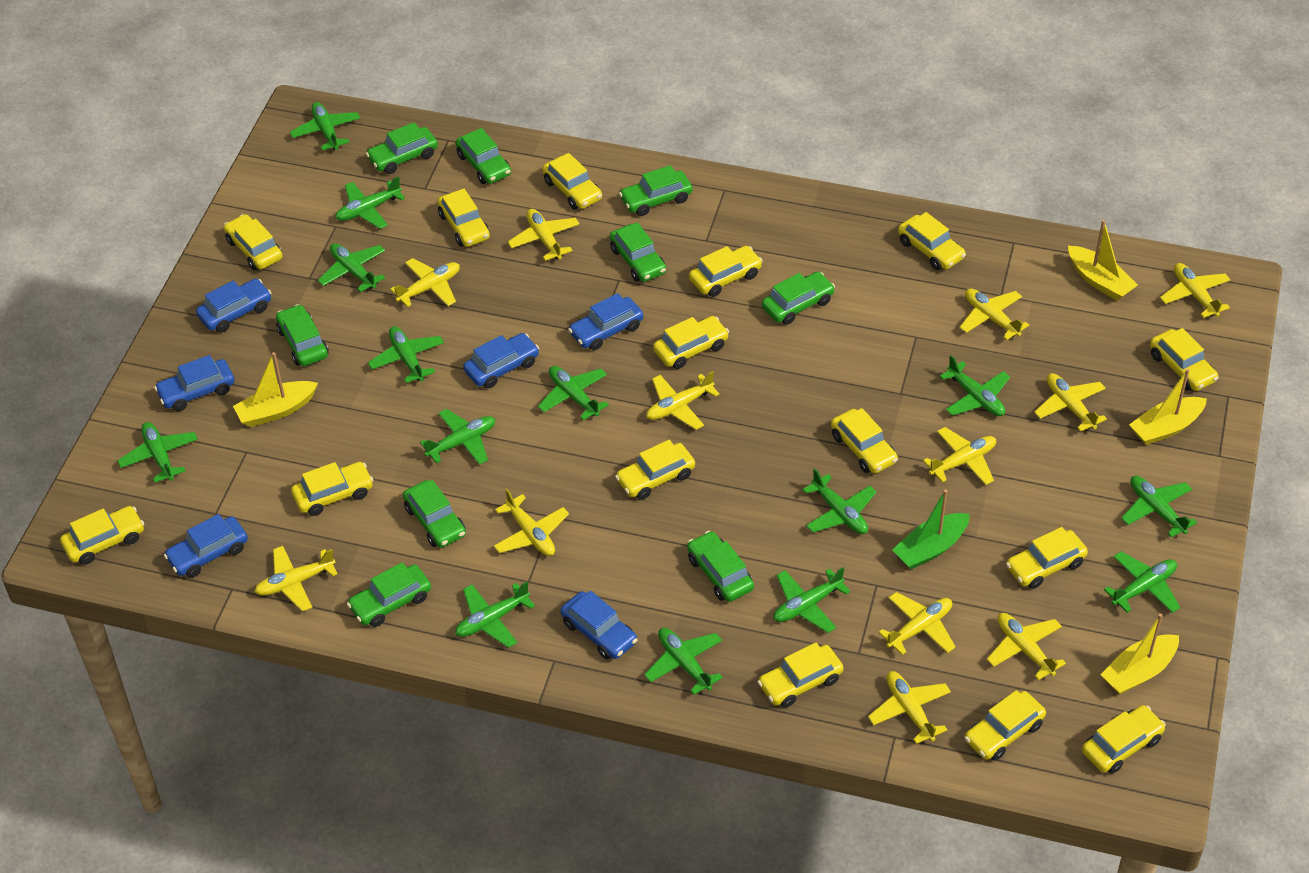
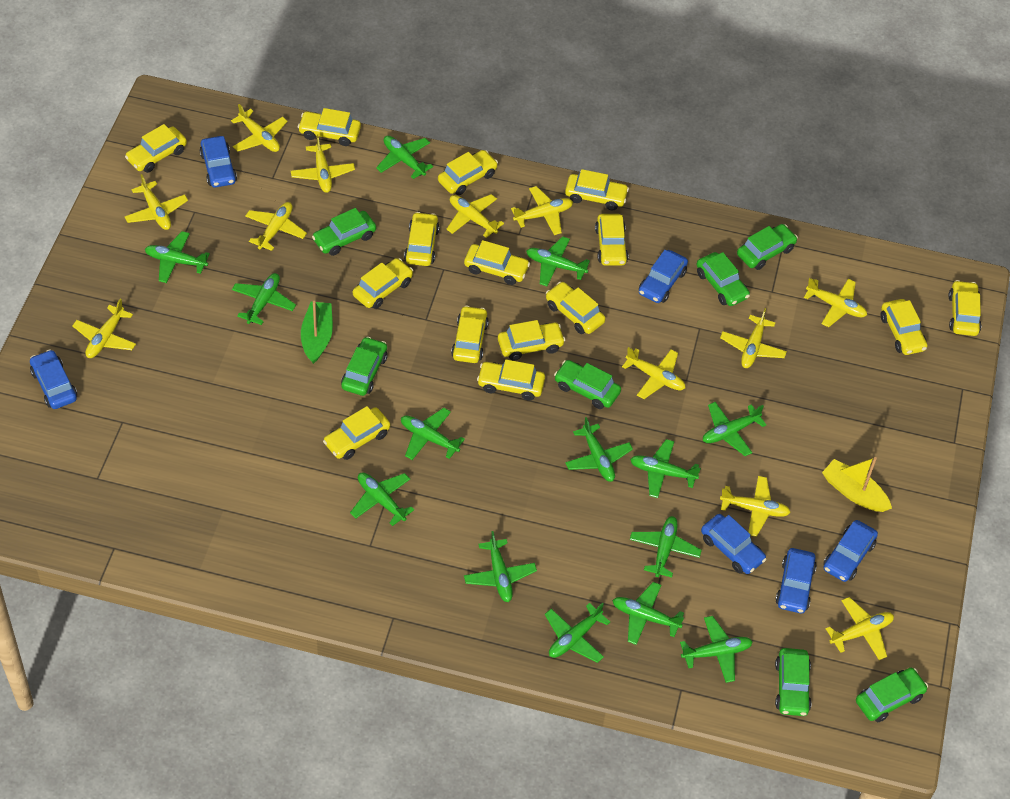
green car: 9 -> 7
yellow boat: 4 -> 1

